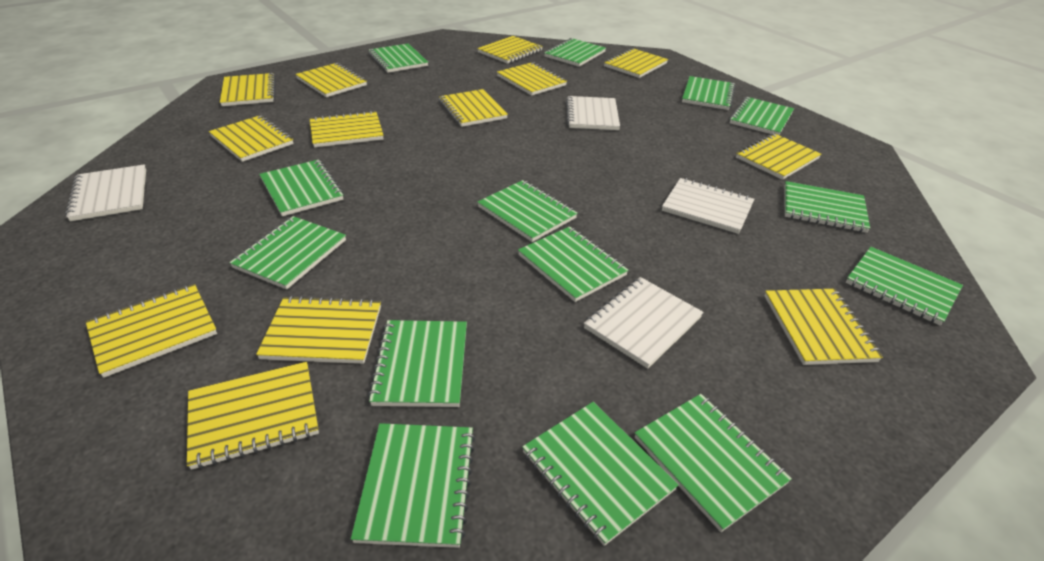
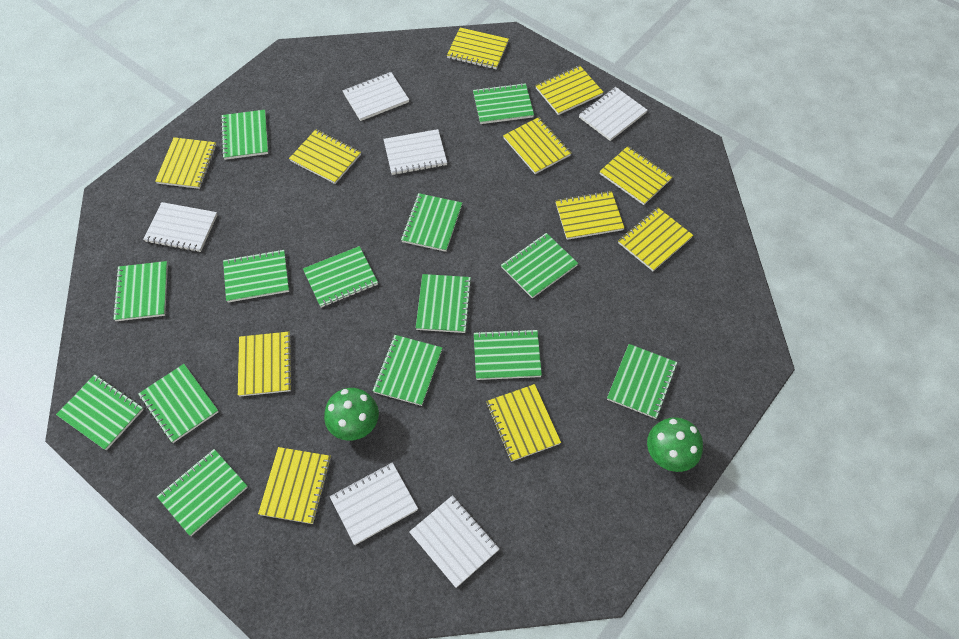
green mushroom: 0 -> 2
white notebook: 4 -> 6
yellow notebook: 13 -> 11

